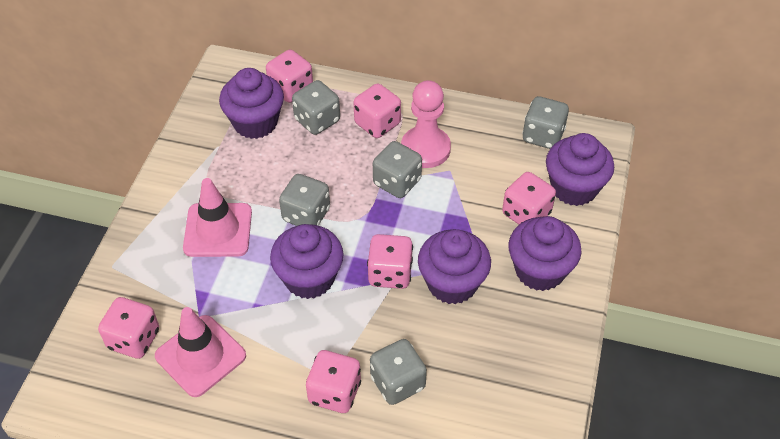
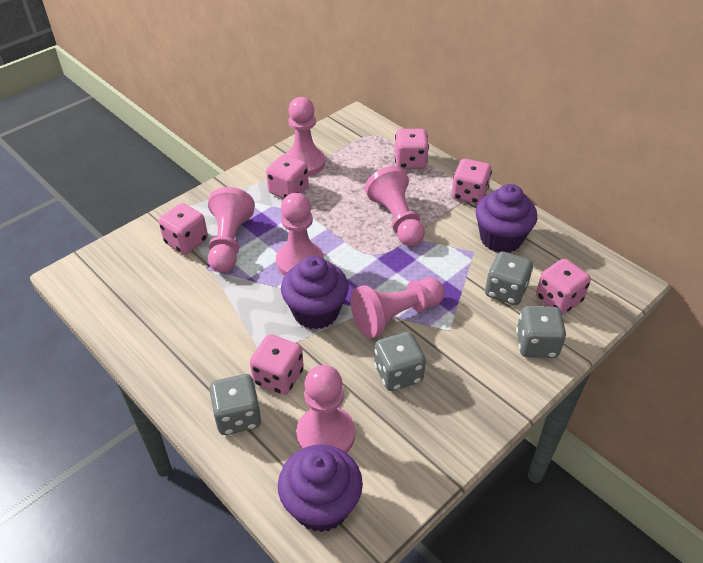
grey dice: 5 -> 4
pink pawn: 1 -> 6
pink traffic cone: 2 -> 0
purple cupcake: 5 -> 3

